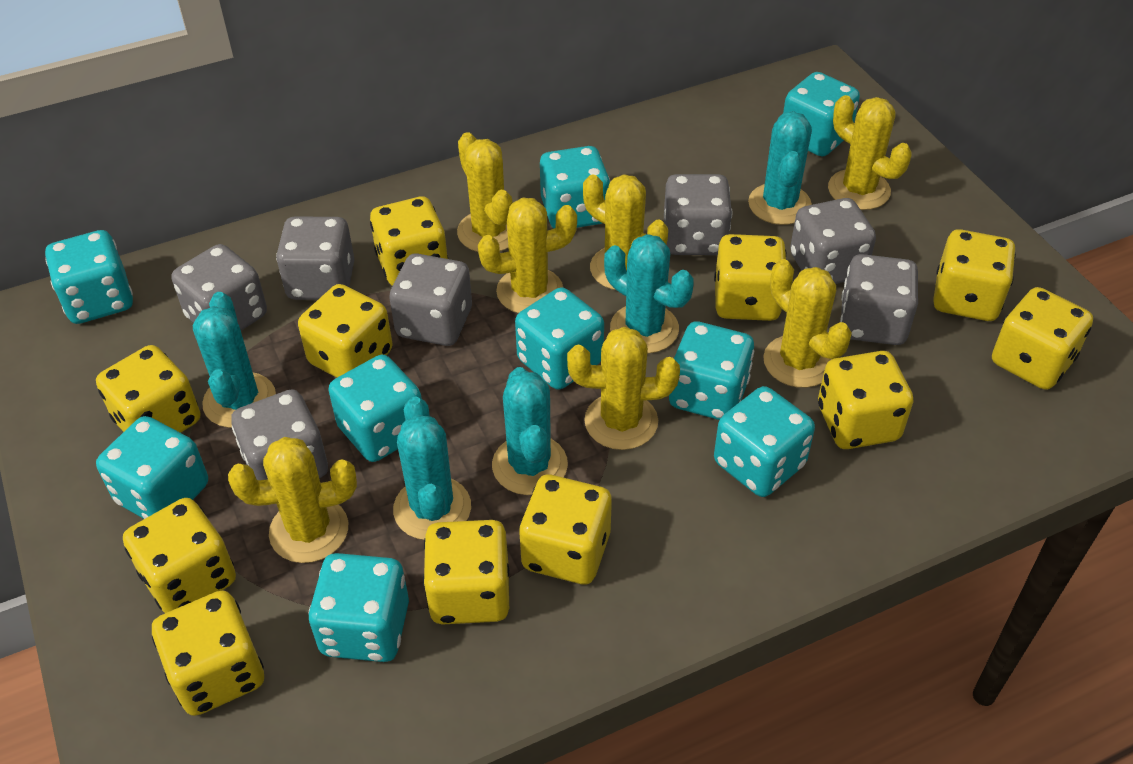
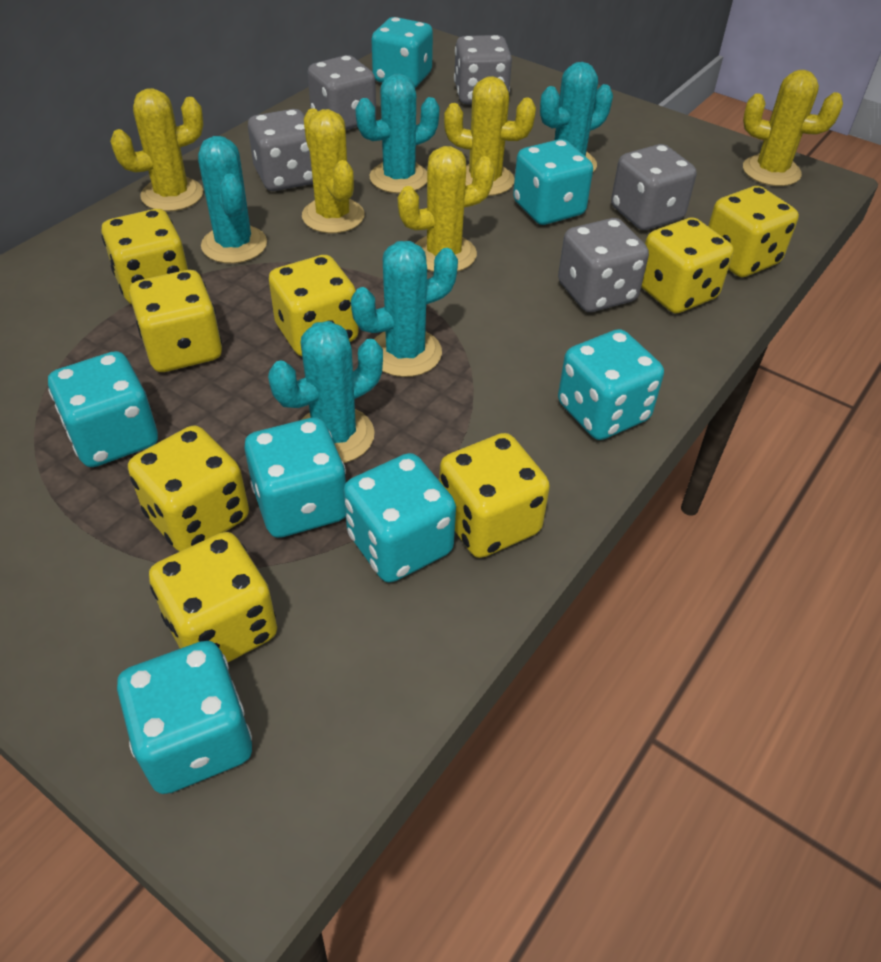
grey dice: 7 -> 5
turquoise dice: 9 -> 7
yellow cactus: 7 -> 5
yellow dice: 11 -> 8

